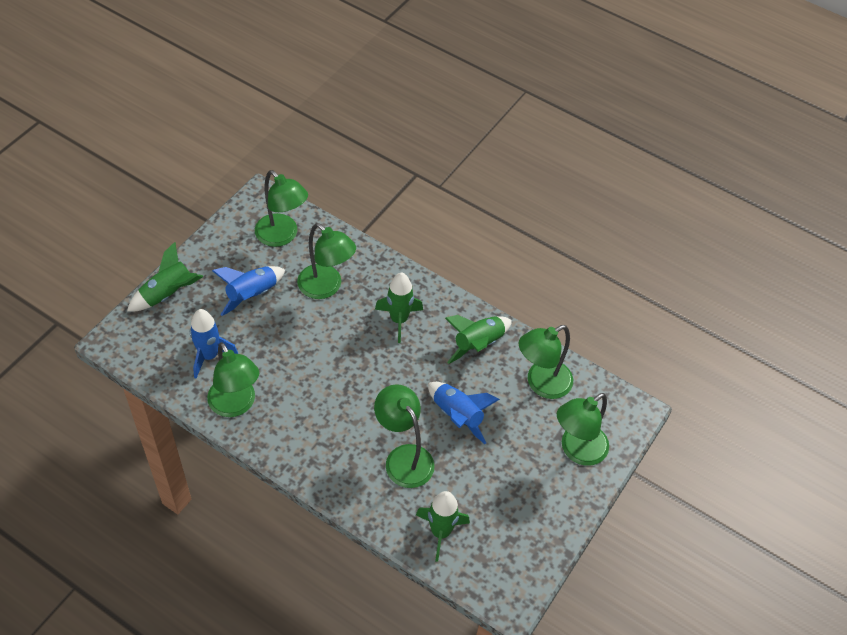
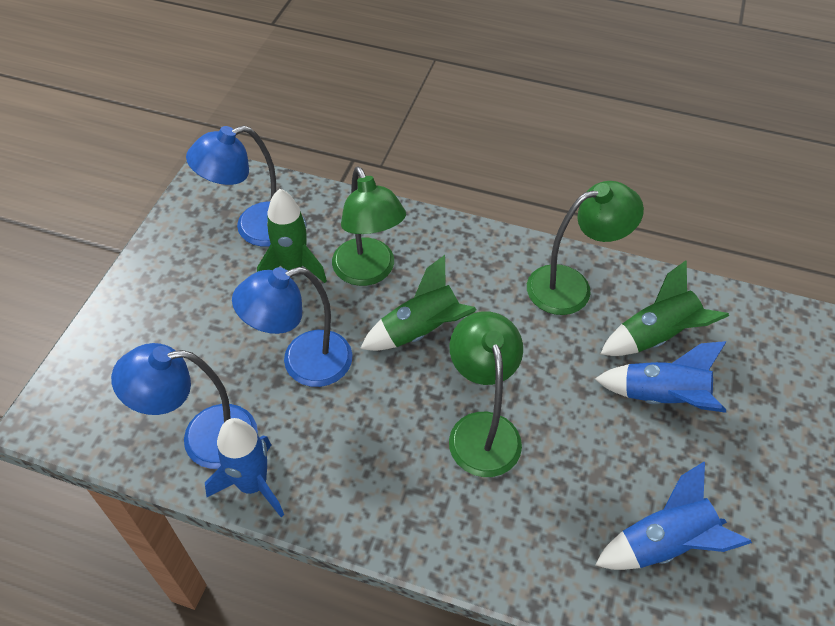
blue lamp: 0 -> 3
green lamp: 6 -> 3
green rocket: 4 -> 3

